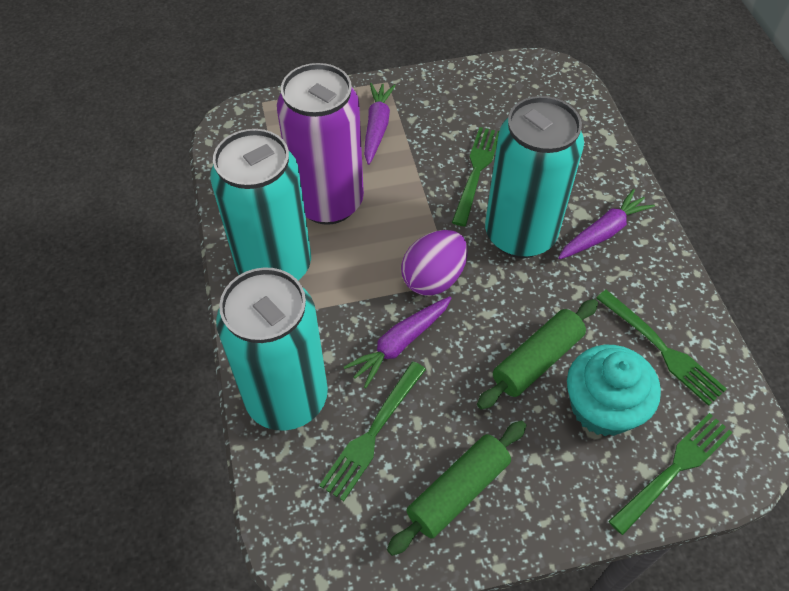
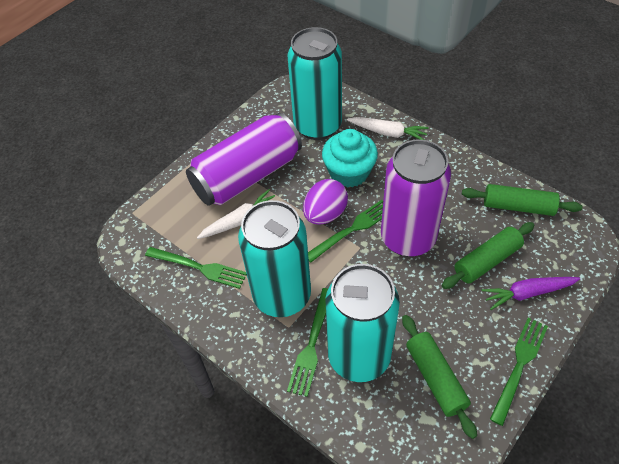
green rolling pin: 2 -> 3
purple can: 1 -> 2
purple carrot: 3 -> 1
white carrot: 0 -> 2

